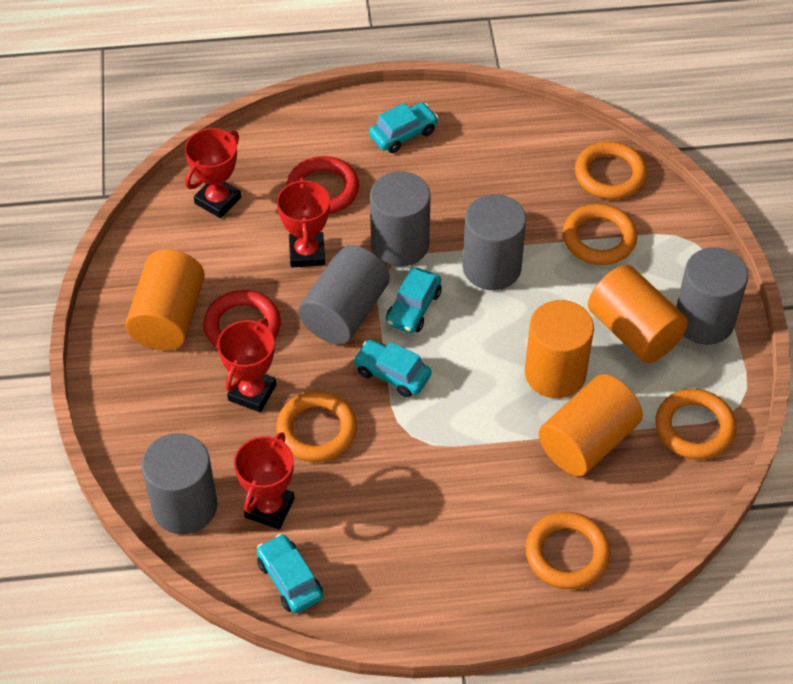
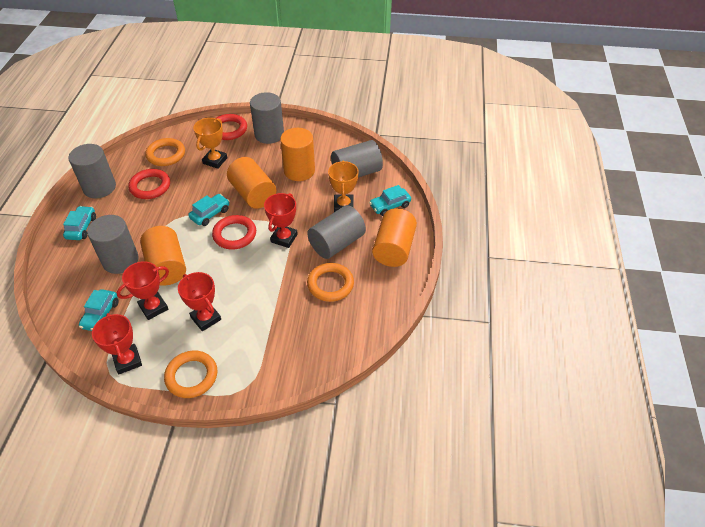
orange ring: 5 -> 3
orange trophy: 0 -> 2
red ring: 2 -> 3

